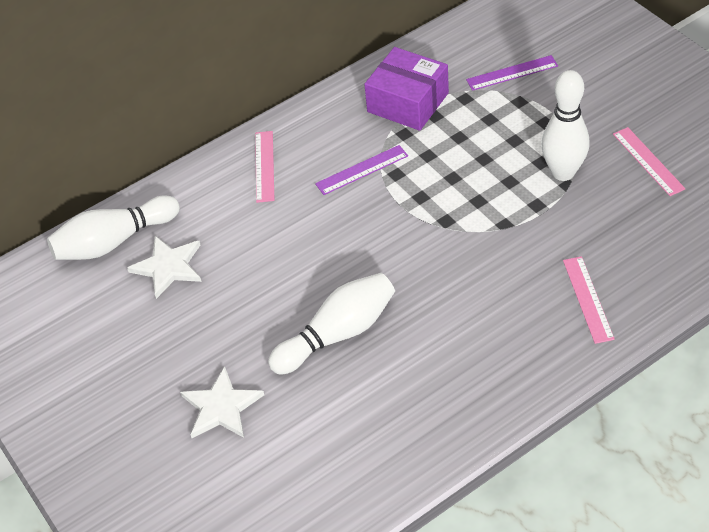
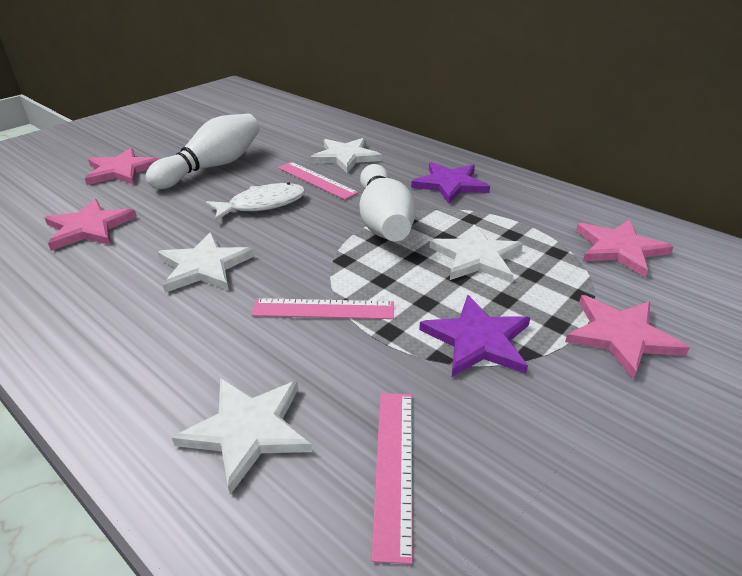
pink star: 0 -> 4
purple box: 1 -> 0
purple ruler: 2 -> 0
purple star: 0 -> 2
white bowling pin: 3 -> 2
white fish: 0 -> 1
white star: 2 -> 4

